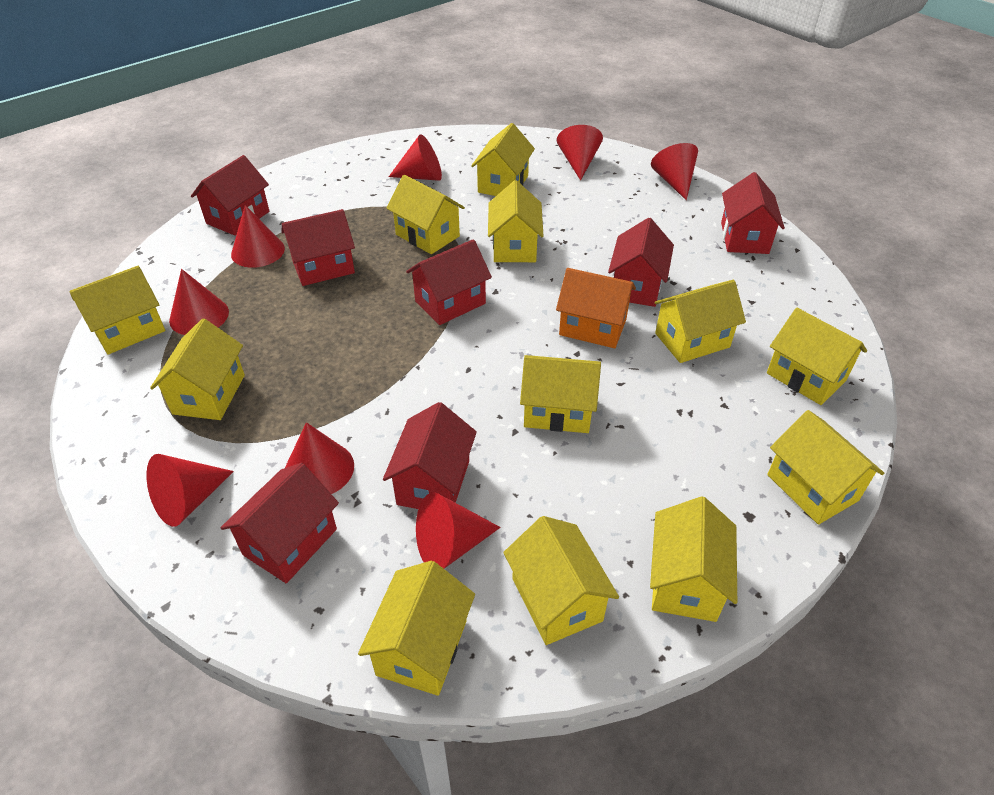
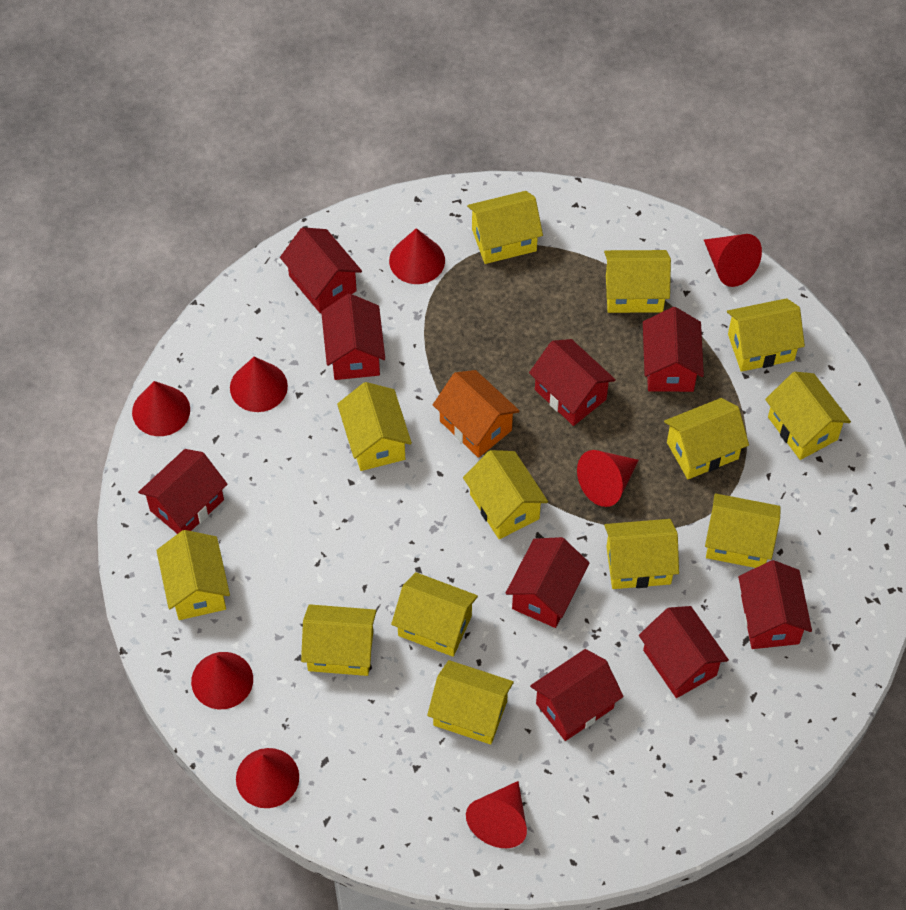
red house: 7 -> 9
yellow house: 12 -> 13

